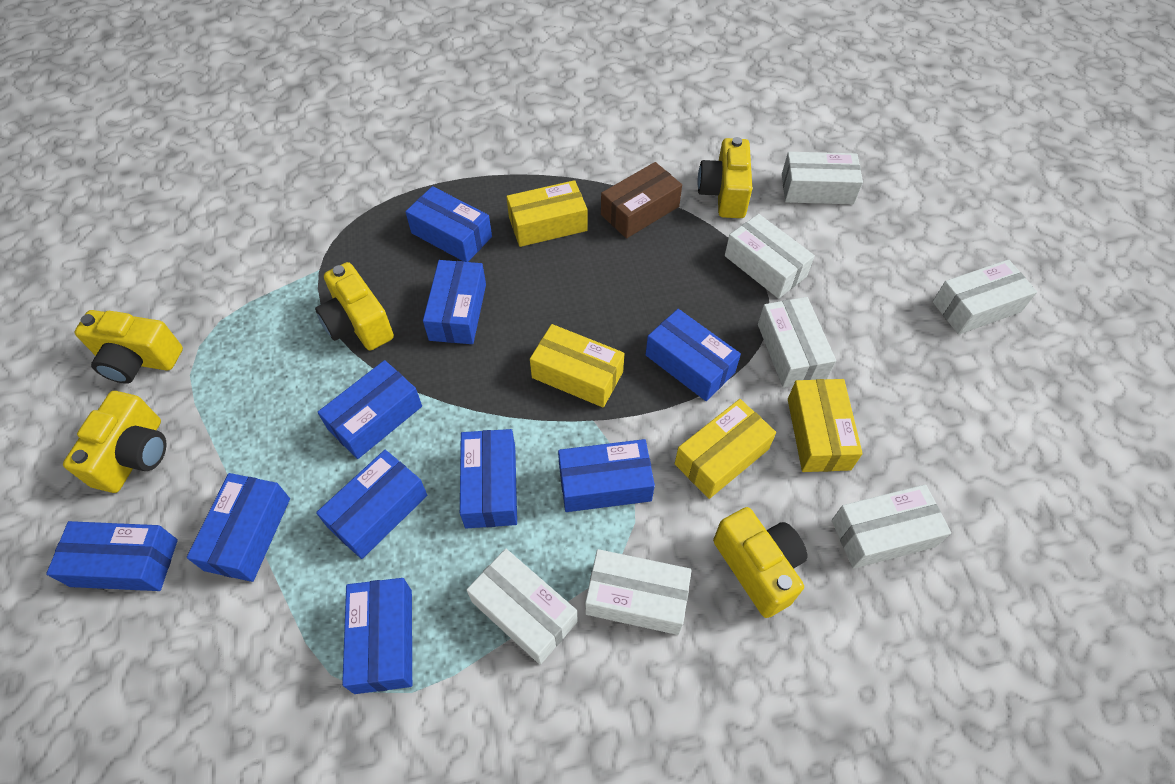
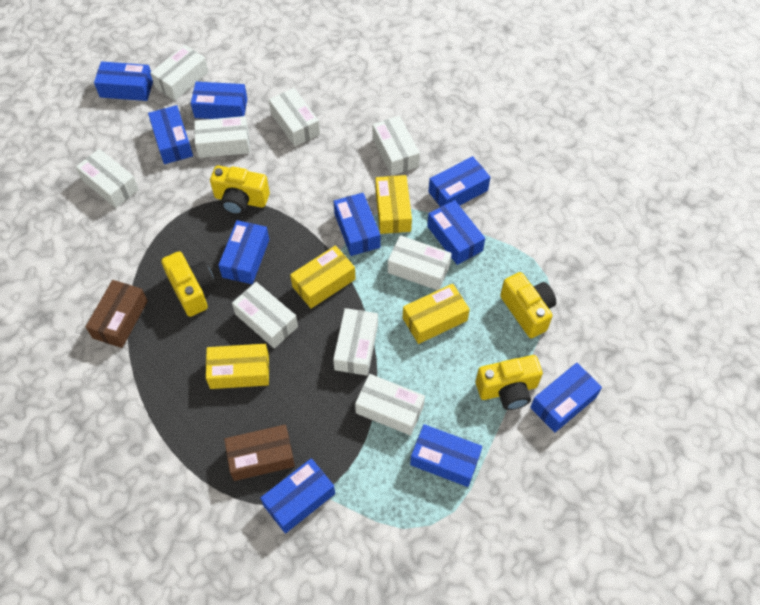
brown box: 1 -> 2
white box: 7 -> 9
yellow camera: 5 -> 4

